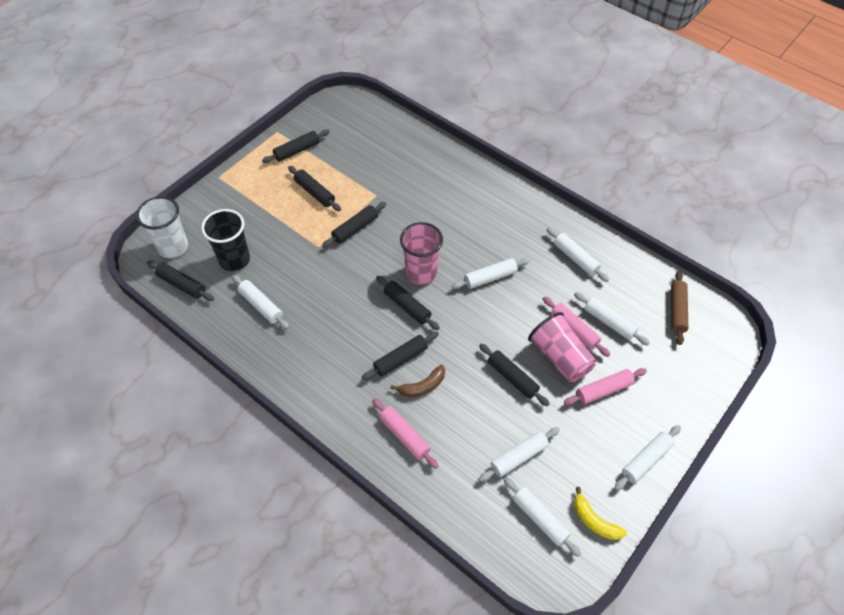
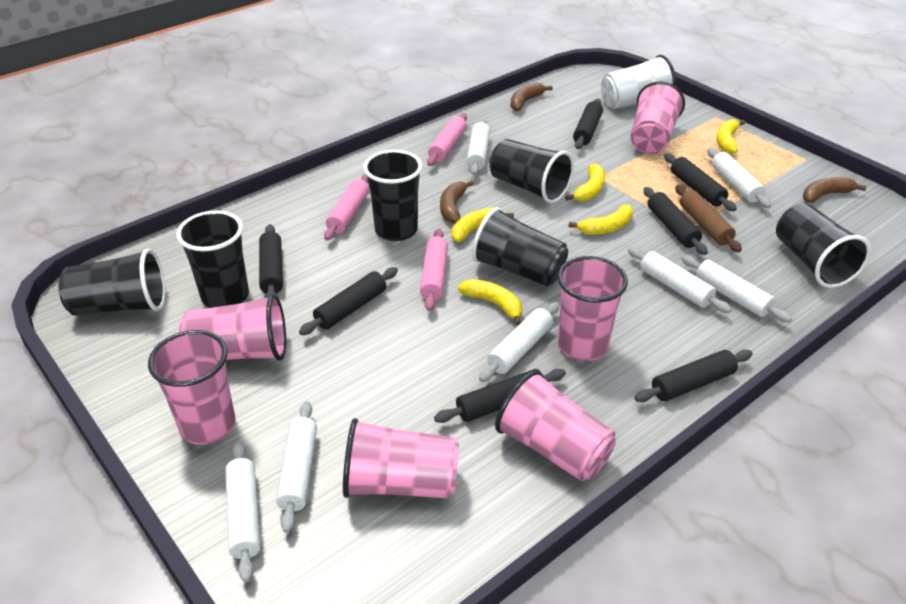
black cup: 1 -> 6
brown banana: 1 -> 3
pink cup: 2 -> 6
yellow banana: 1 -> 5

